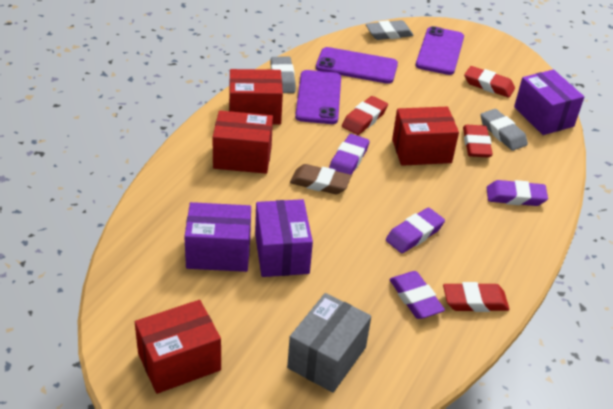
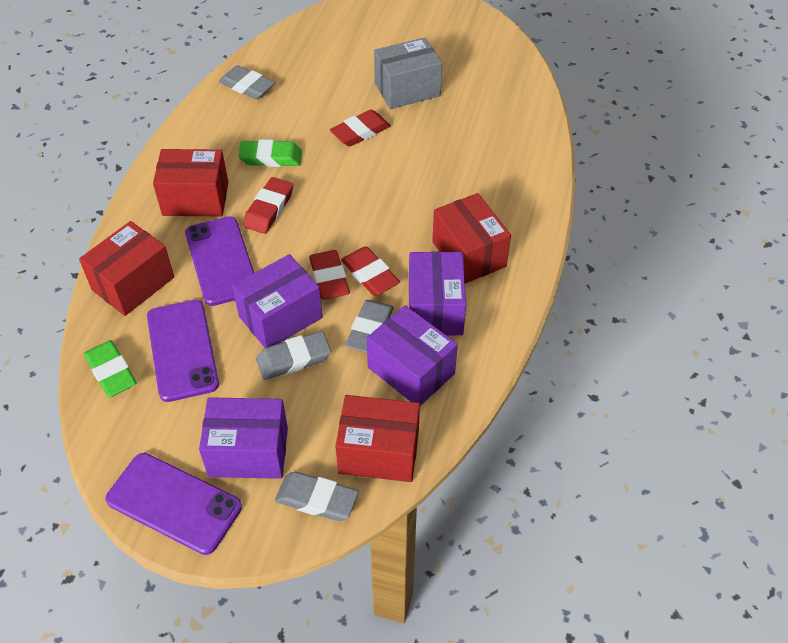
brown eraser: 1 -> 0
green eraser: 0 -> 2
grey eraser: 3 -> 4
purple box: 3 -> 4
purple eraser: 4 -> 0

